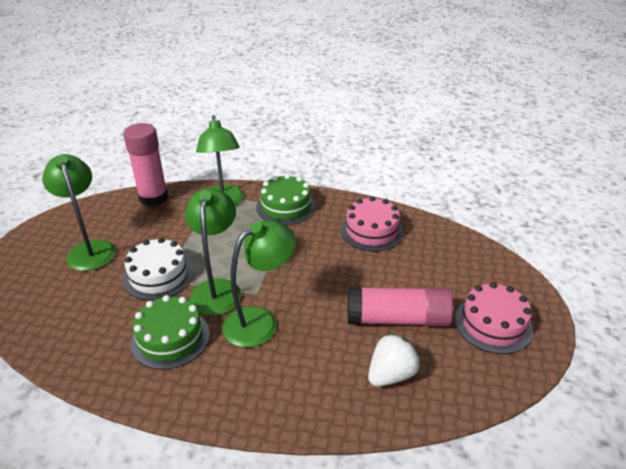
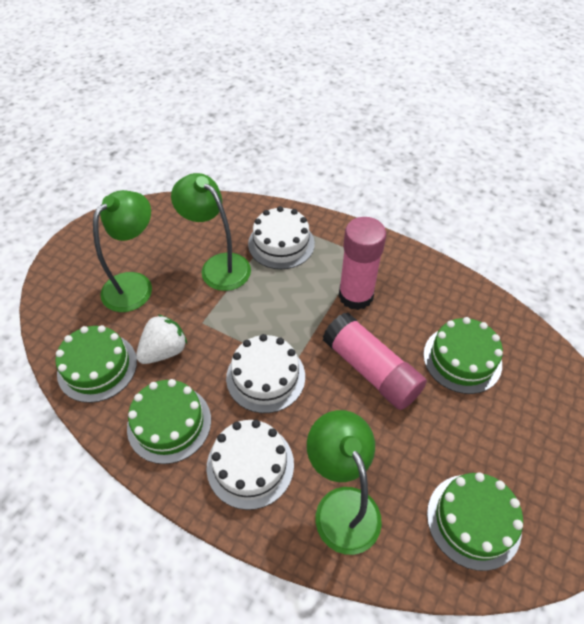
green cake: 2 -> 4
green lamp: 4 -> 3
pink cake: 2 -> 0
white cake: 1 -> 3

